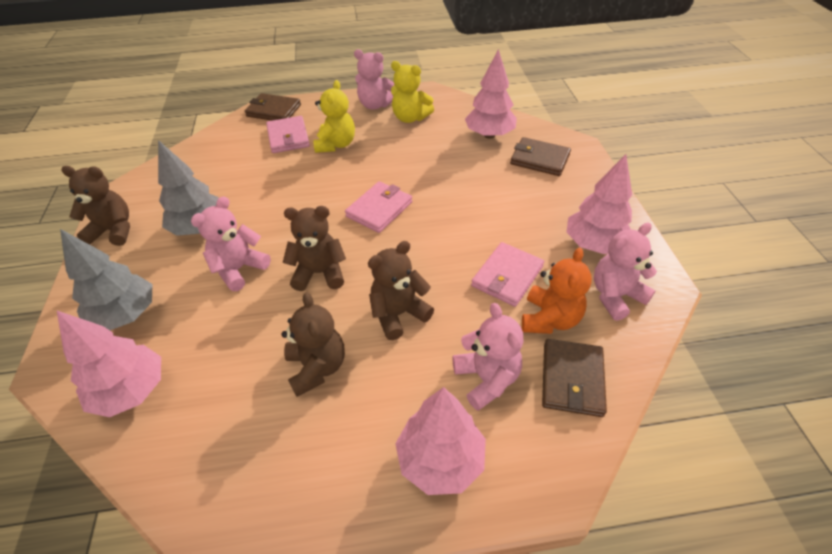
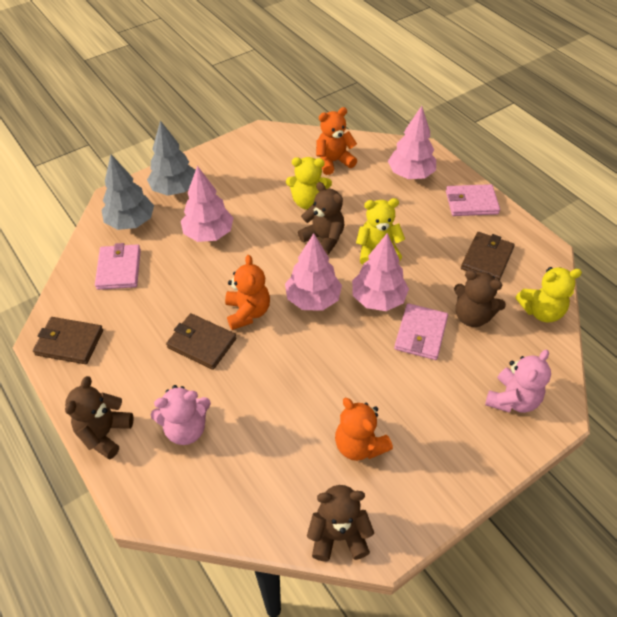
orange teddy bear: 1 -> 3
pink teddy bear: 4 -> 2
yellow teddy bear: 2 -> 3

